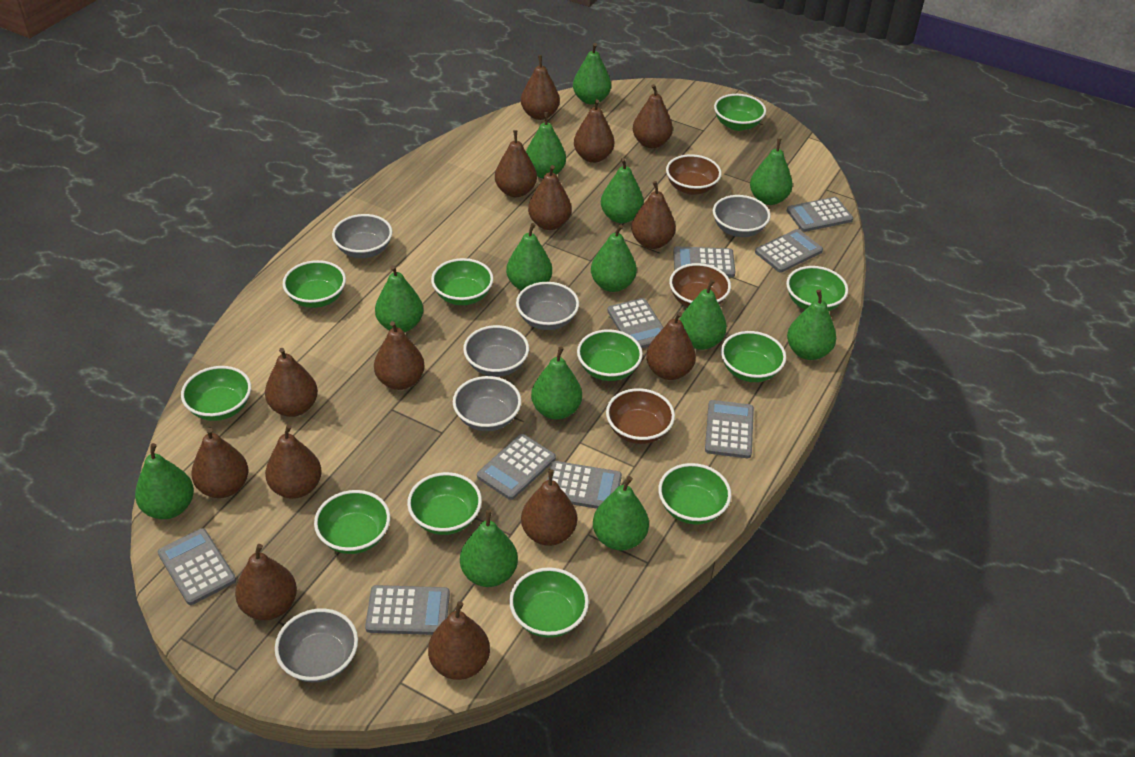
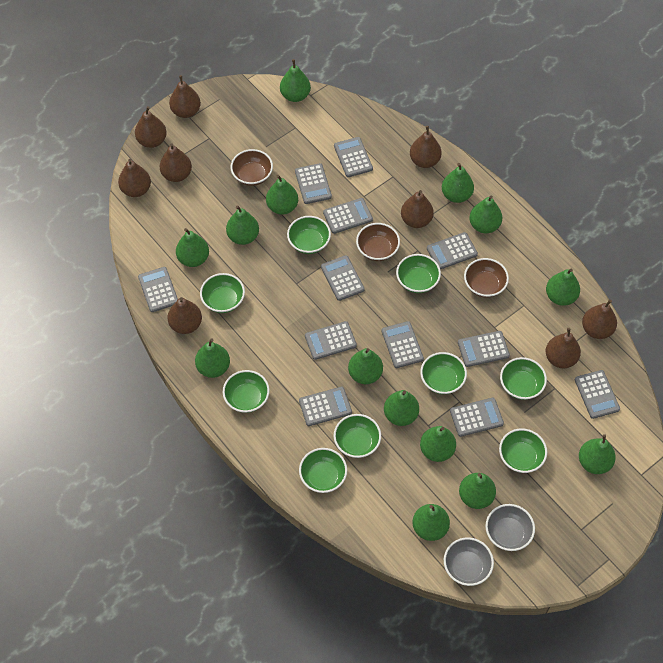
brown pear: 14 -> 9
green bowl: 11 -> 9
green pear: 13 -> 14
grey bowl: 6 -> 2
grey calculator: 9 -> 12

